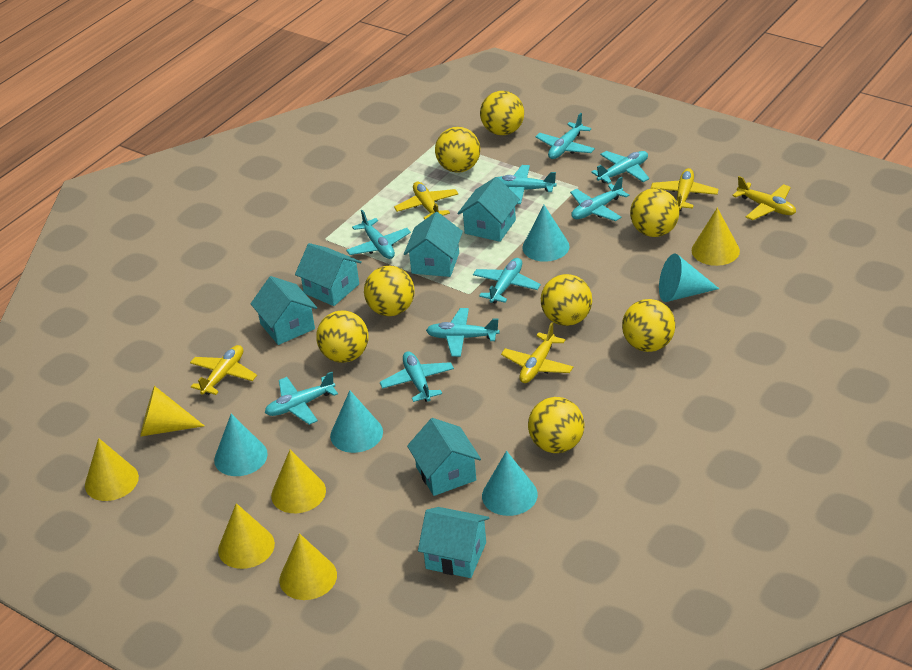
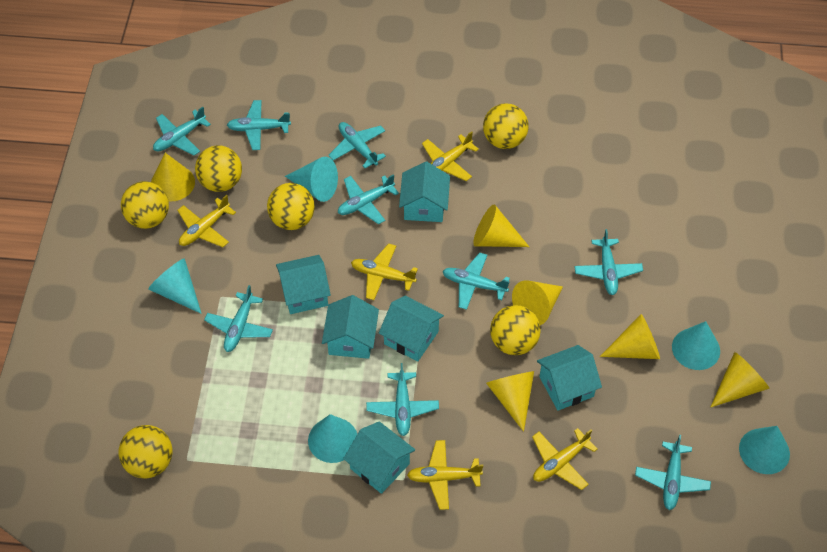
yellow ball: 8 -> 6

